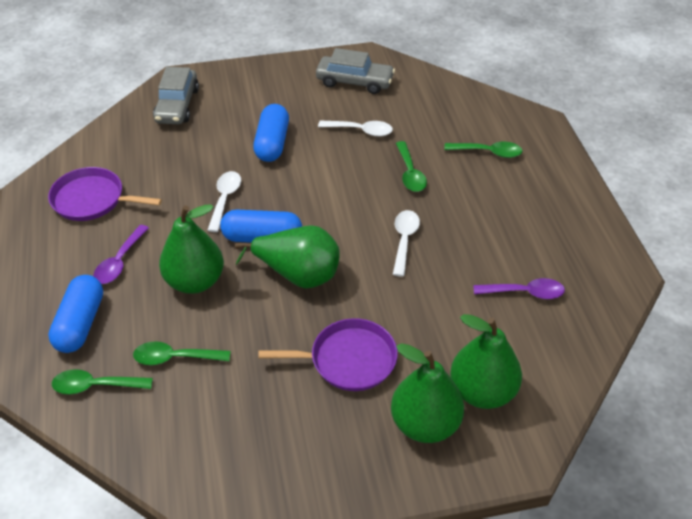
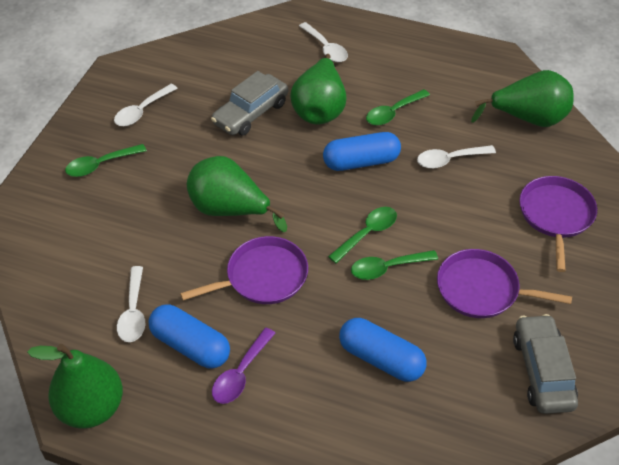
purple pan: 2 -> 3
purple spoon: 2 -> 1
white spoon: 3 -> 4

